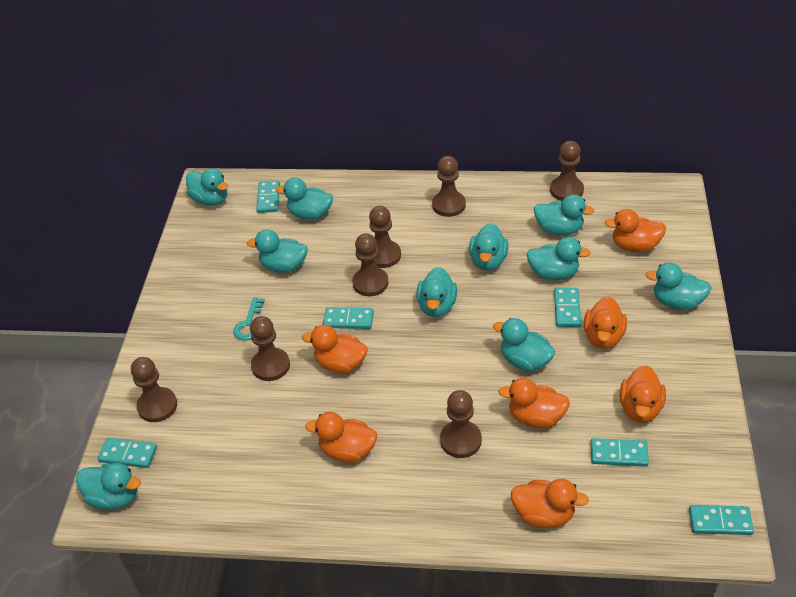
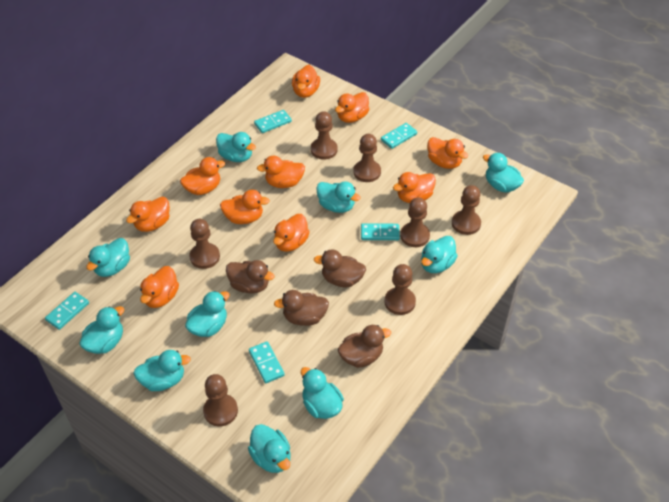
brown duck: 0 -> 4
orange duck: 7 -> 10
turquoise domino: 6 -> 5
turquoise key: 1 -> 0

